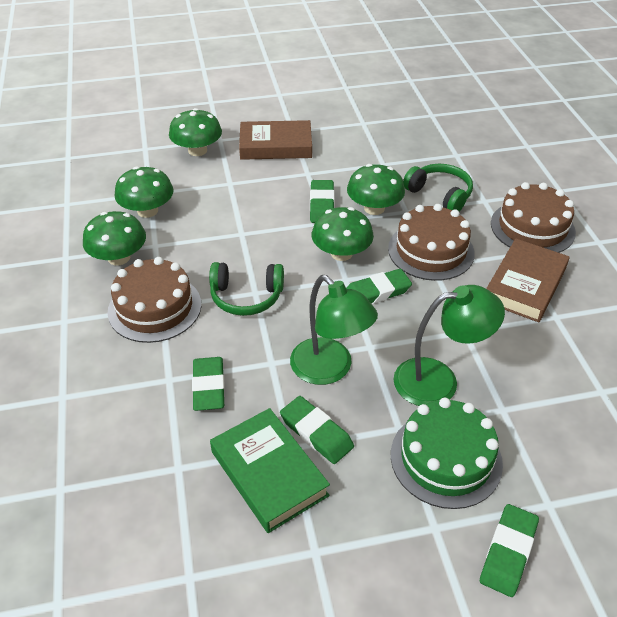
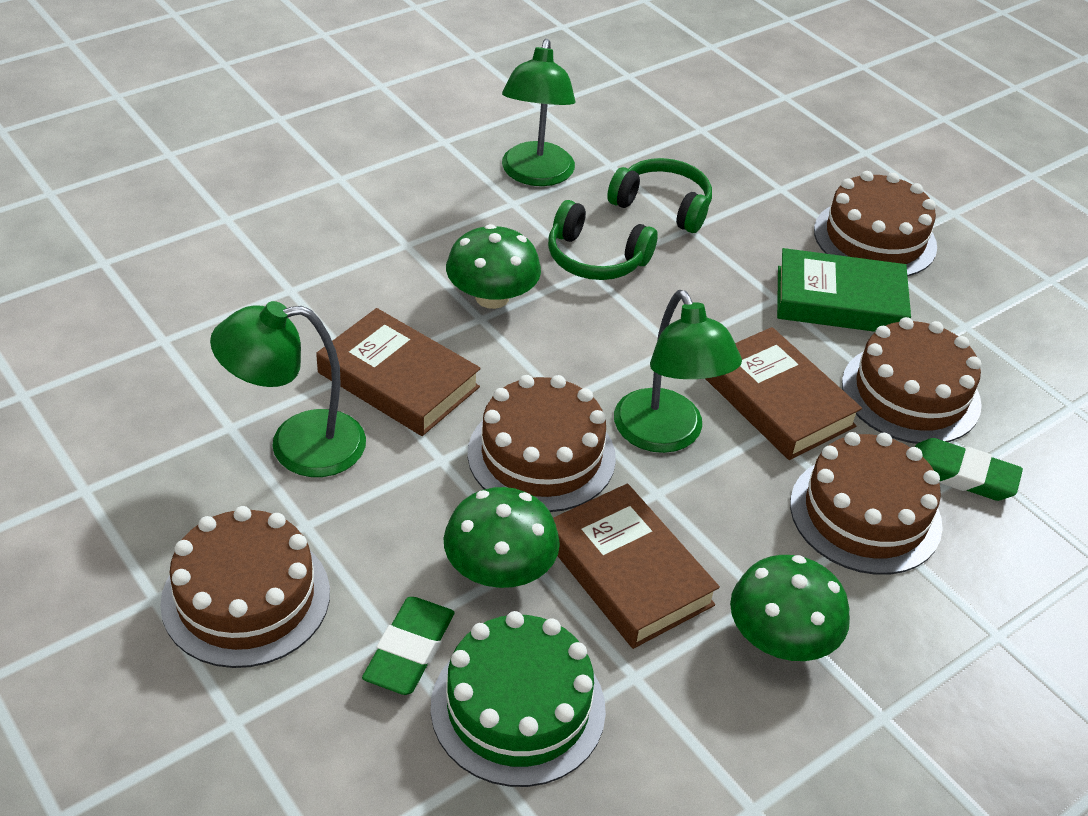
brown book: 2 -> 3
brown cake: 3 -> 5
green eraser: 5 -> 2
green lamp: 2 -> 3
green mushroom: 5 -> 3

